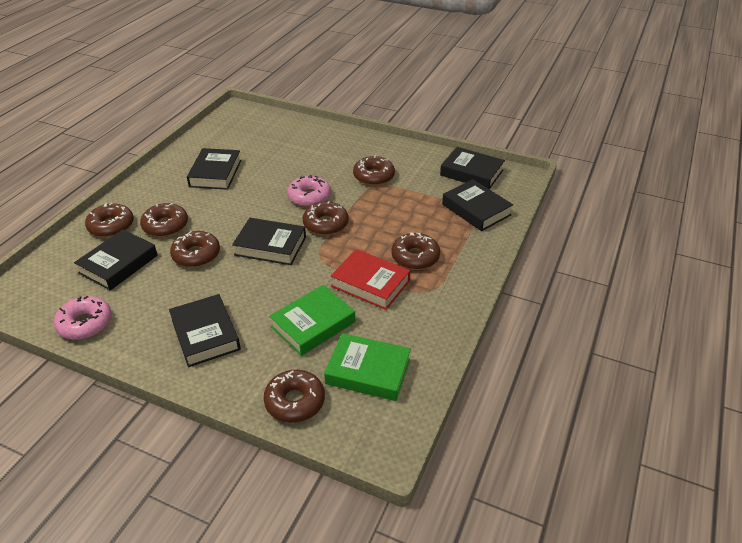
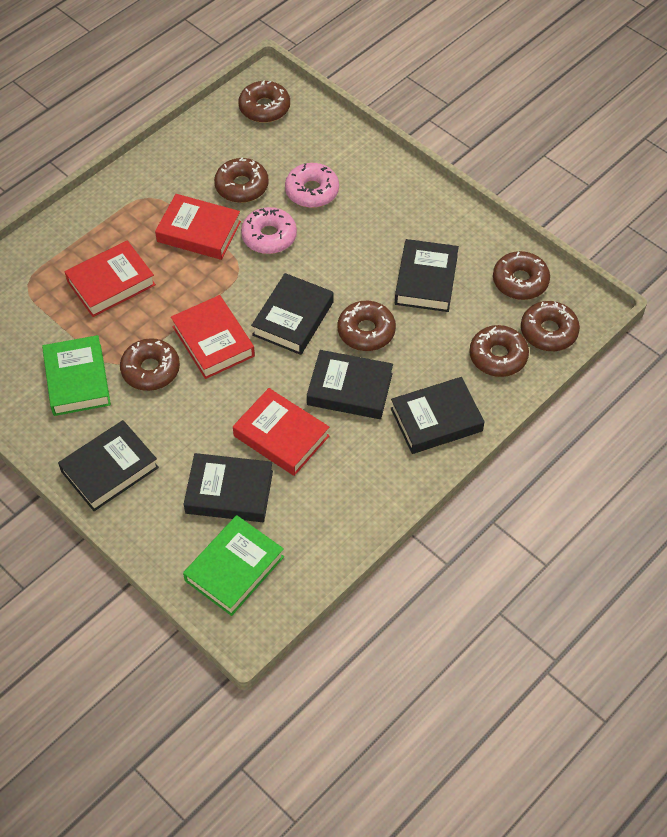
red book: 1 -> 4

